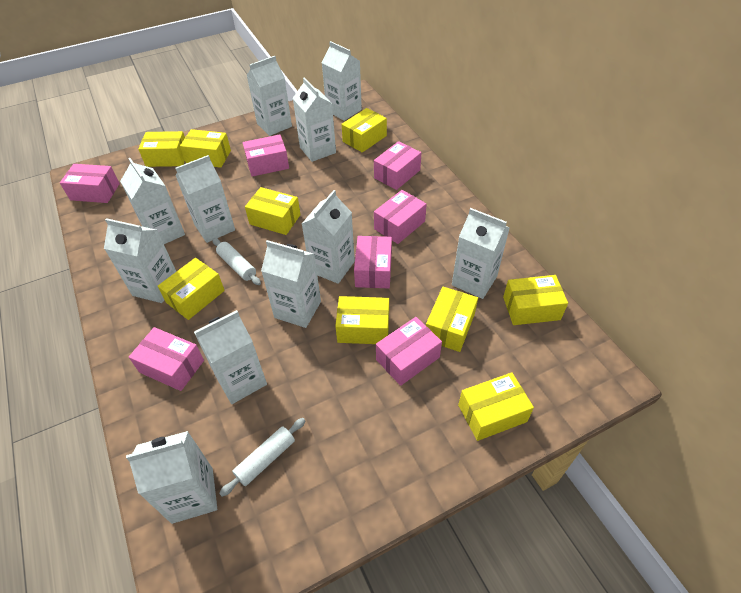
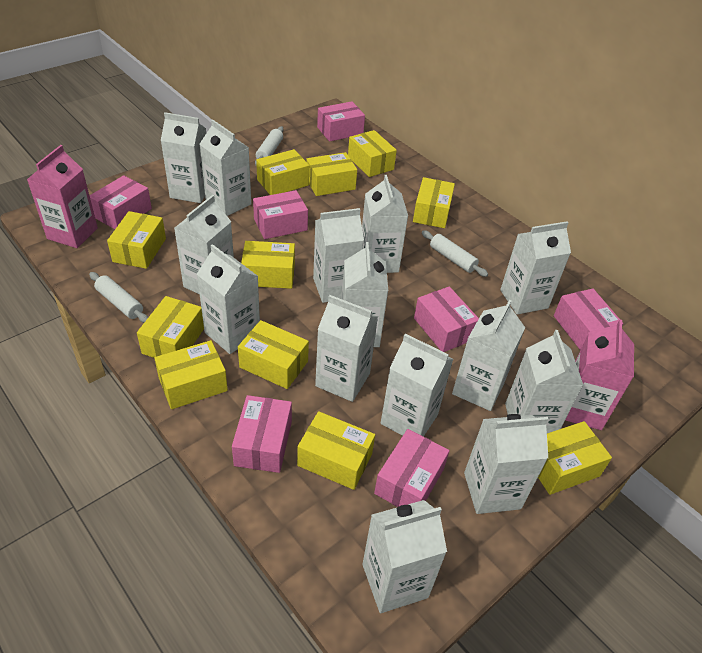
pink carton: 0 -> 2
white carton: 11 -> 14
white rolling pin: 2 -> 3
yellow box: 9 -> 11

